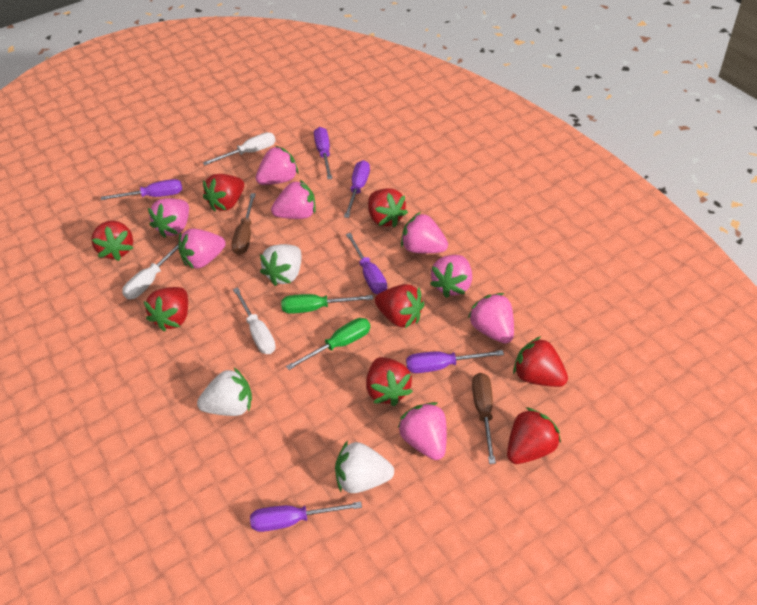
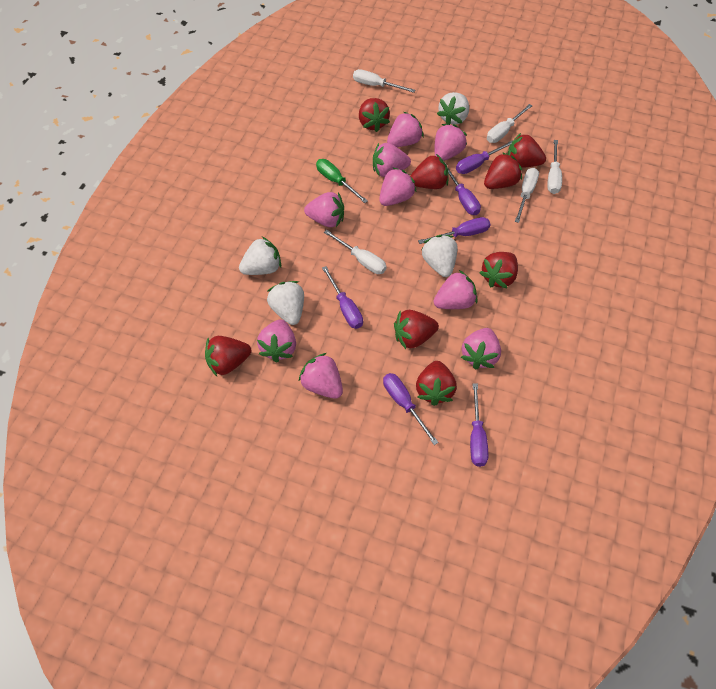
brown screwdriver: 2 -> 0
green screwdriver: 2 -> 1
pink strawberry: 8 -> 9
white screwdriver: 3 -> 5
white strawberry: 3 -> 4

